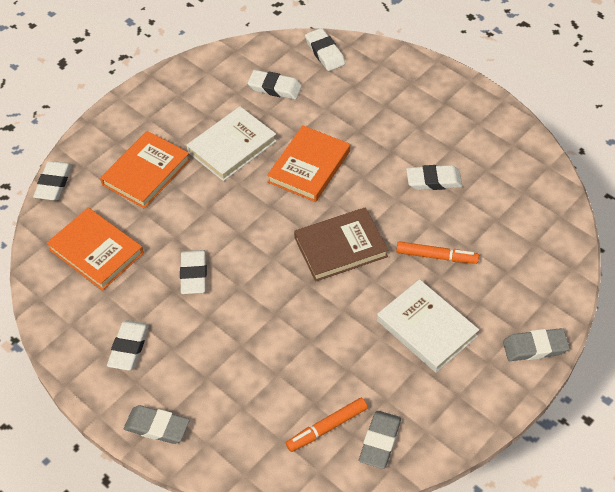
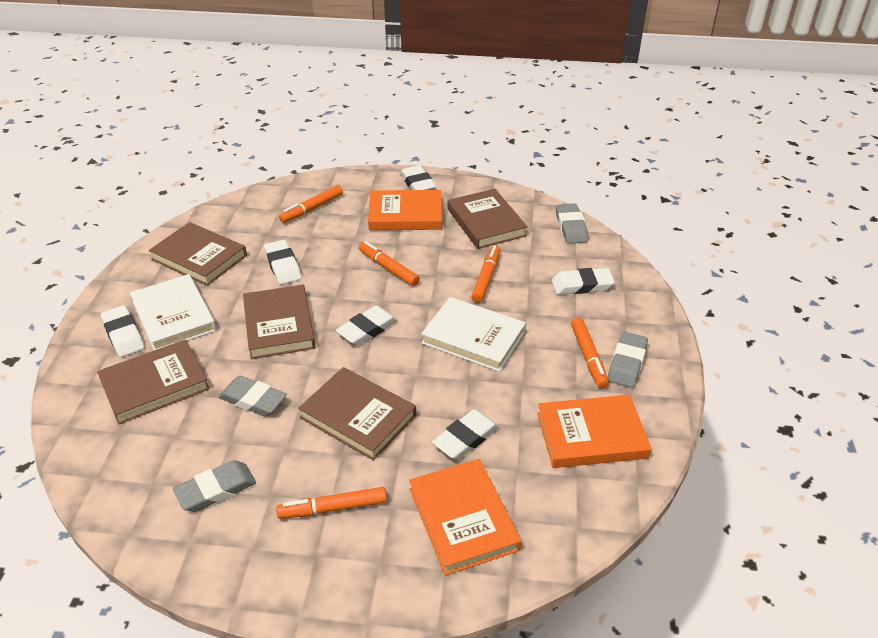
brown book: 1 -> 5
grey eraser: 3 -> 4
orange marker: 2 -> 5

